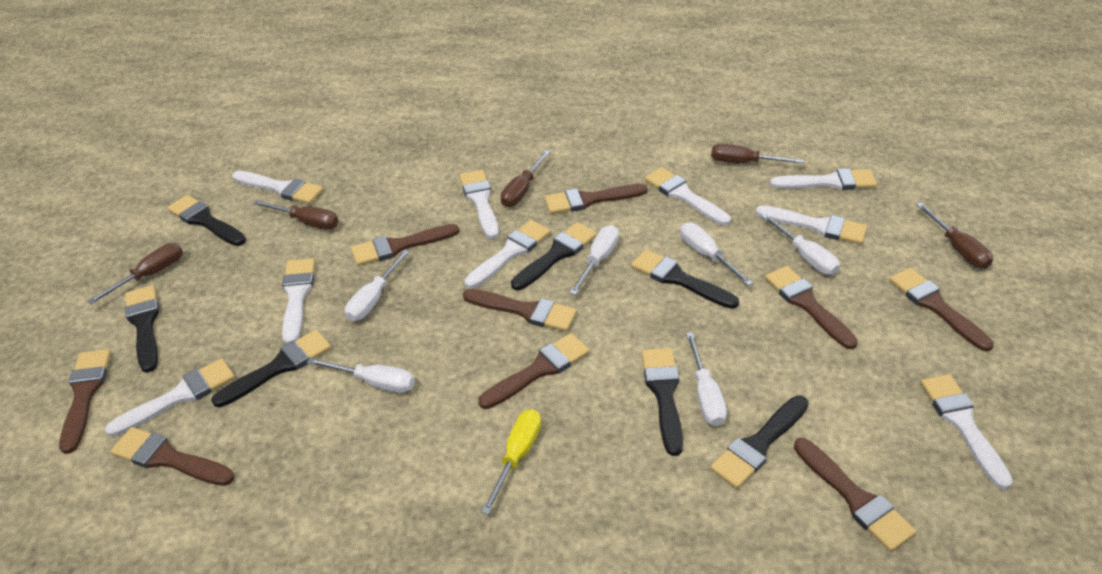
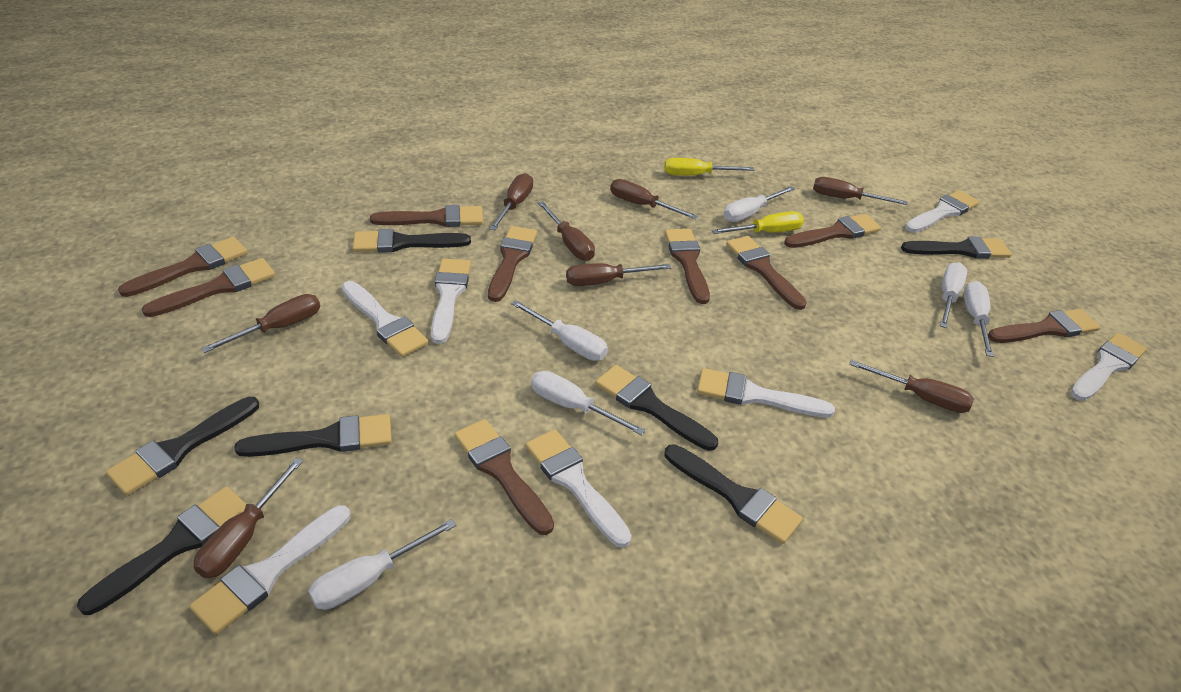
brown screwdriver: 5 -> 8
white brush: 9 -> 7
yellow screwdriver: 1 -> 2

